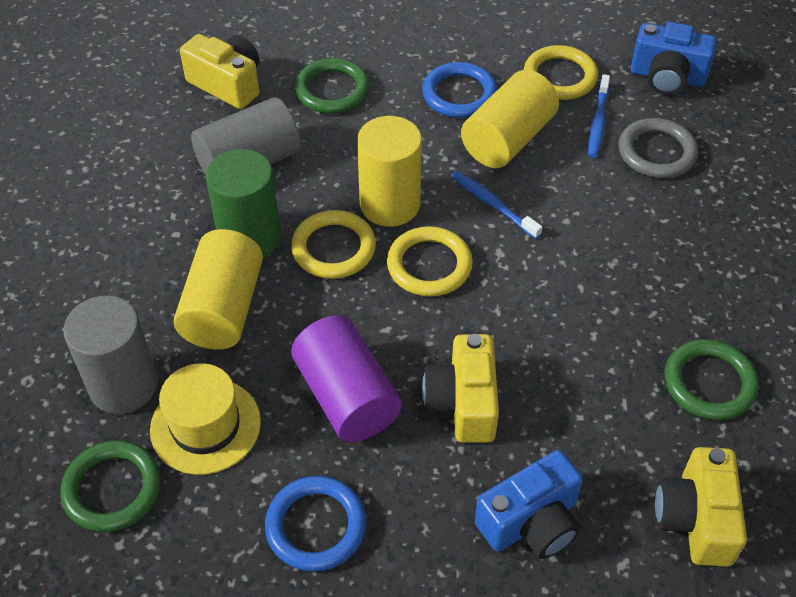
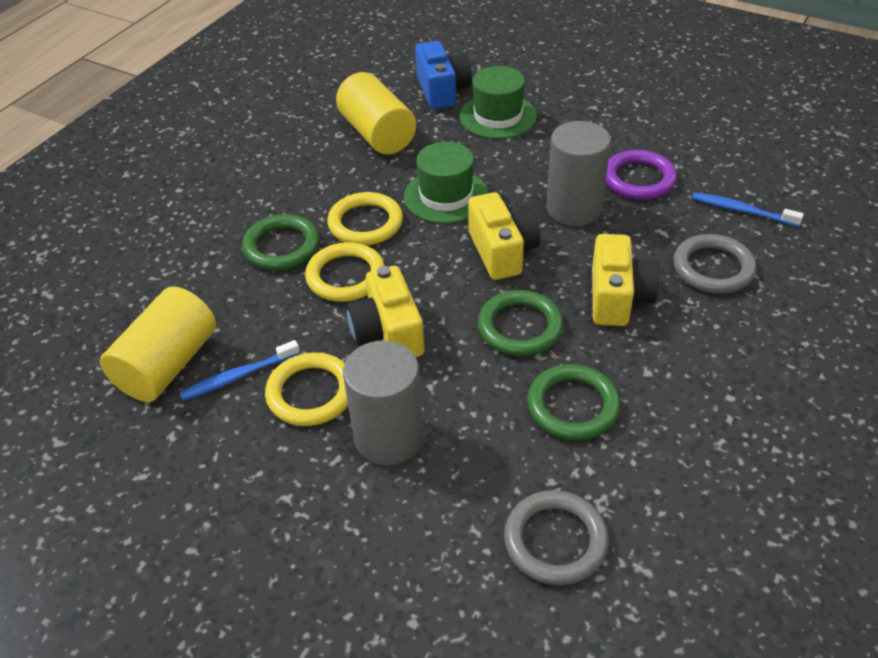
blue camera: 2 -> 1
blue ring: 2 -> 0
green cylinder: 1 -> 0
green hat: 0 -> 2
grey ring: 1 -> 2
purple cylinder: 1 -> 0
purple ring: 0 -> 1
yellow cylinder: 3 -> 2
yellow hat: 1 -> 0

